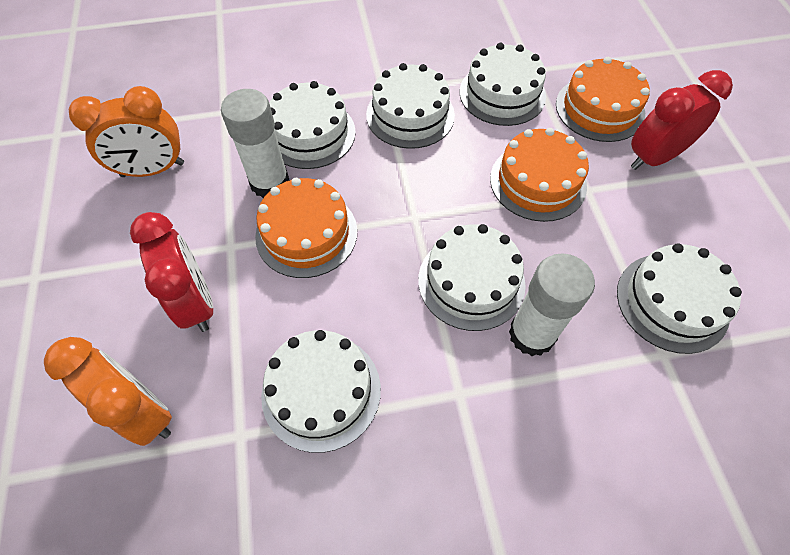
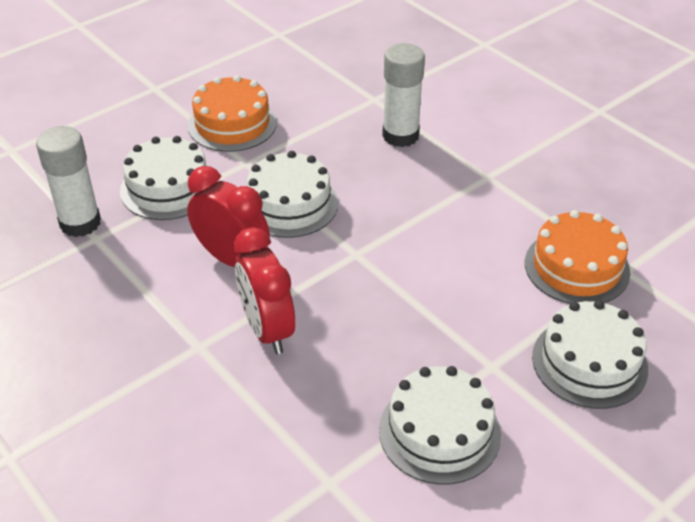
orange cake: 3 -> 2
orange clock: 2 -> 0
white cake: 6 -> 4

